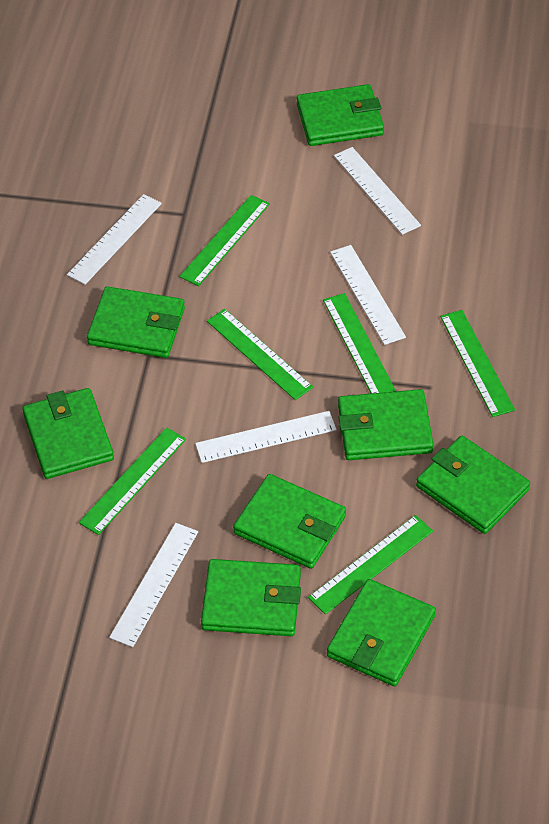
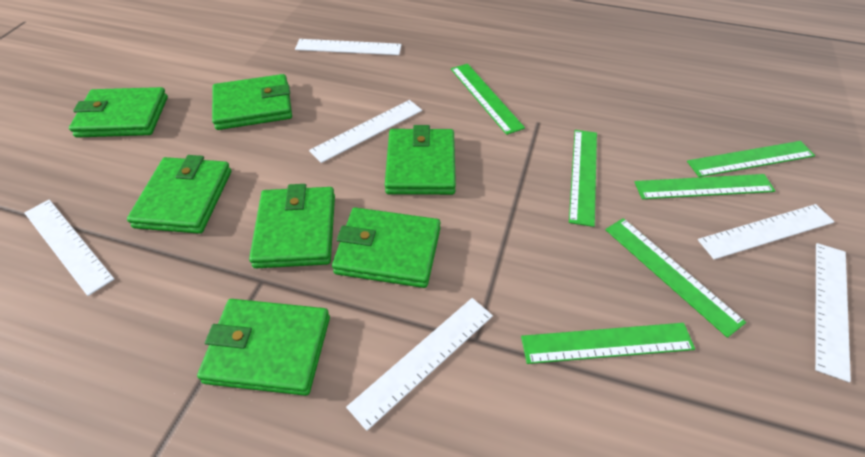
green wallet: 8 -> 7
white ruler: 5 -> 6

